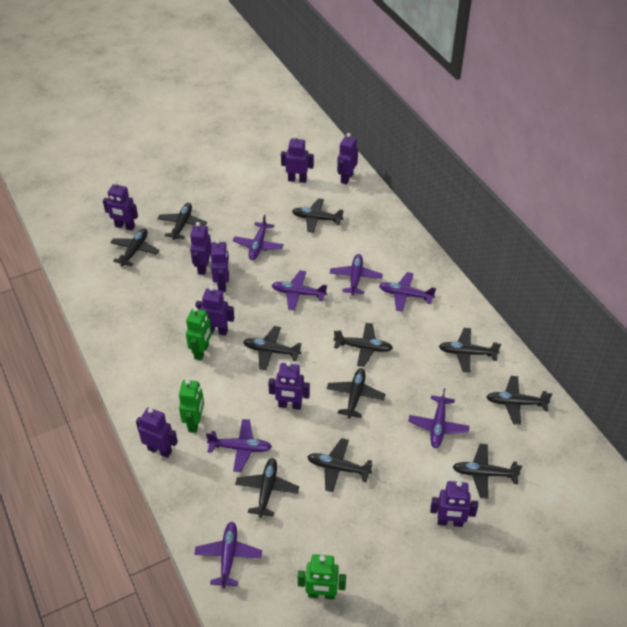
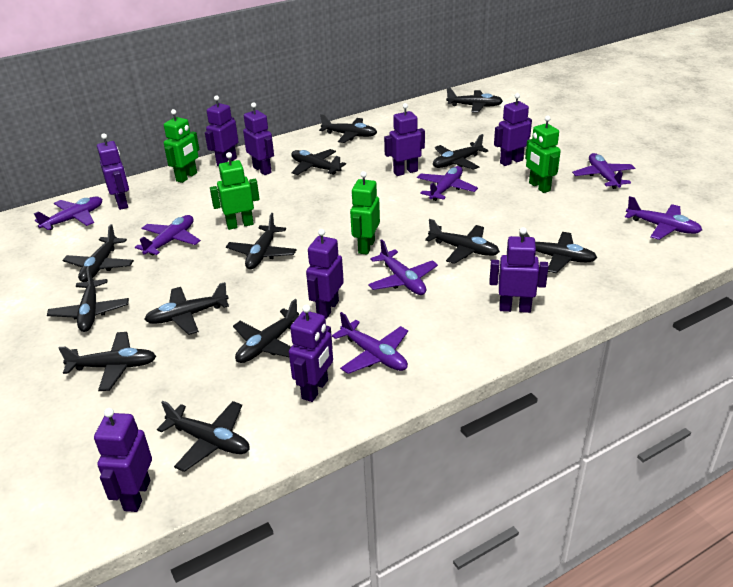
black plane: 11 -> 13
green robot: 3 -> 4

